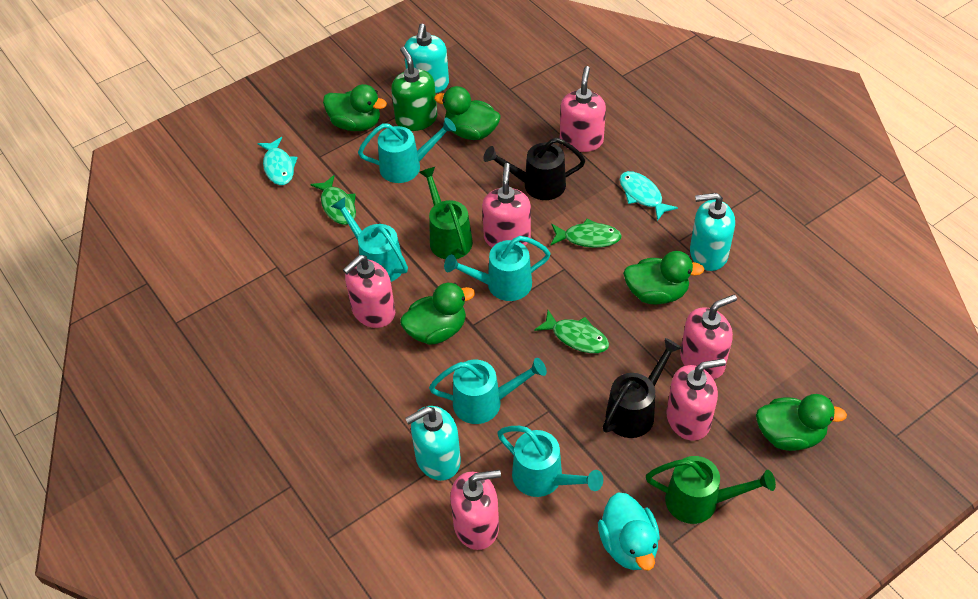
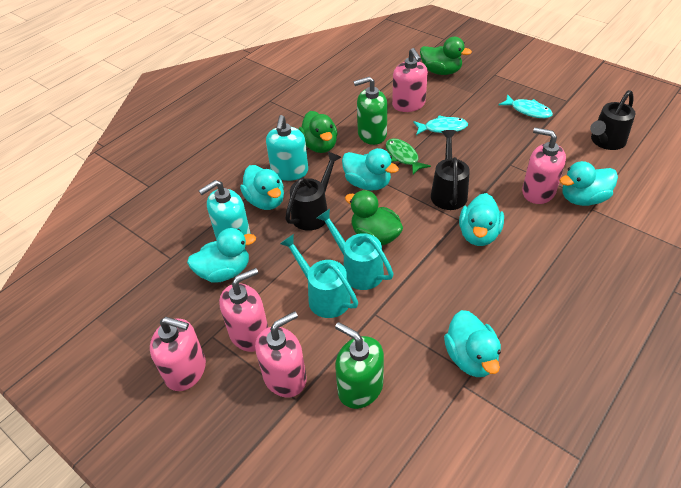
black watering can: 2 -> 3
green duck: 5 -> 3
green fish: 3 -> 1
green soap dispenser: 1 -> 2
green watering can: 2 -> 0
pink soap dispenser: 6 -> 5
turquoise duck: 1 -> 6
turquoise soap dispenser: 3 -> 2
turquoise watering can: 5 -> 2

